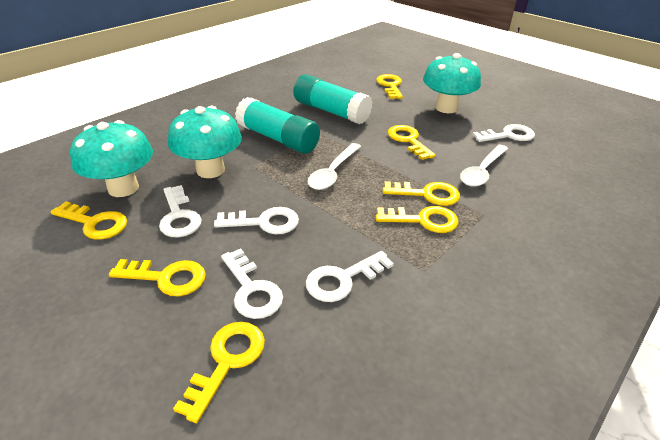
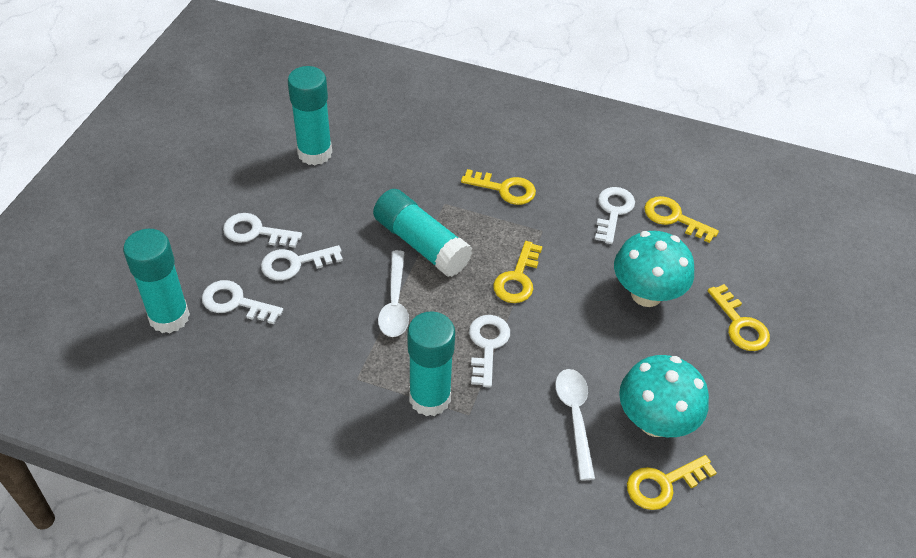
turquoise glue stick: 2 -> 4
turquoise mushroom: 3 -> 2
yellow key: 7 -> 5

